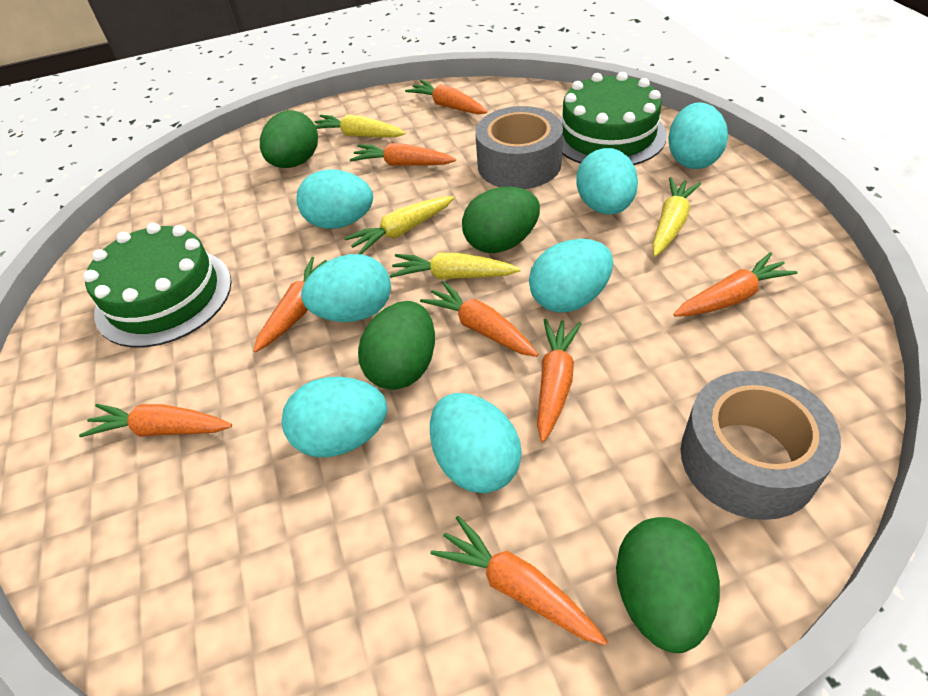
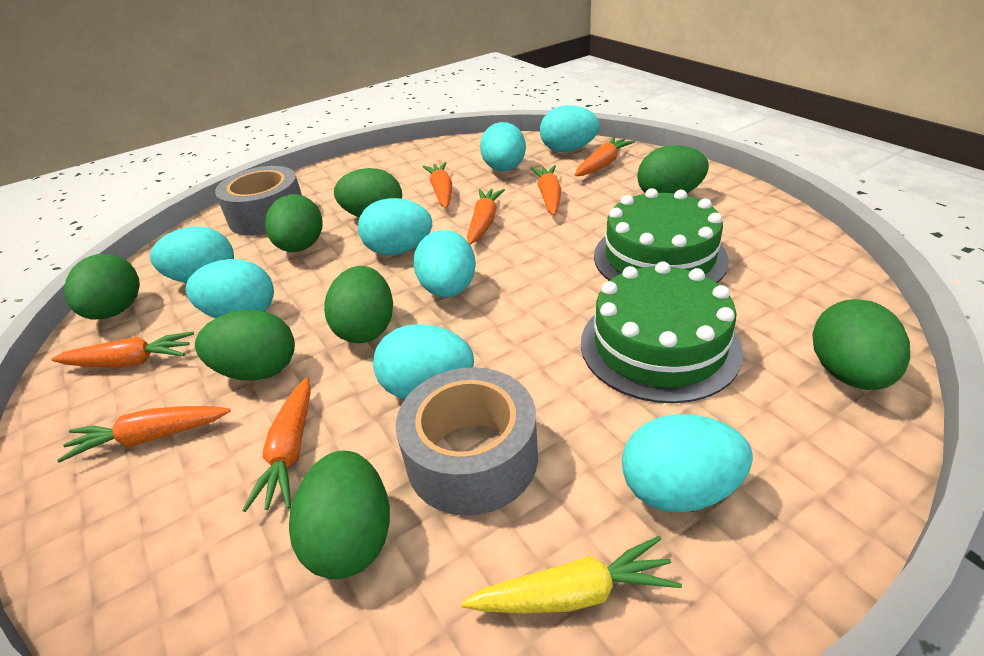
green egg: 4 -> 8
orange carrot: 8 -> 7
turquoise egg: 7 -> 8
yellow carrot: 4 -> 1

